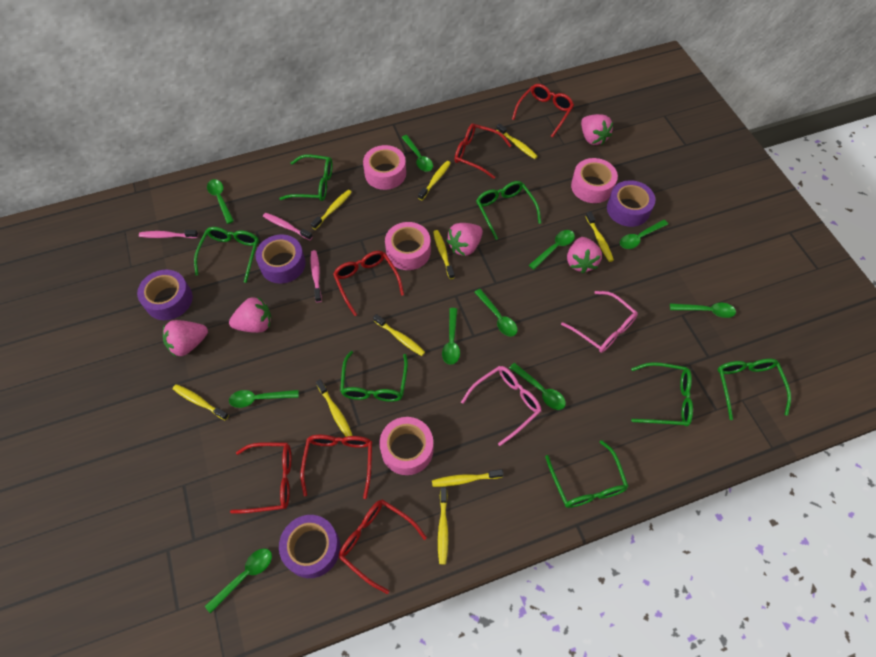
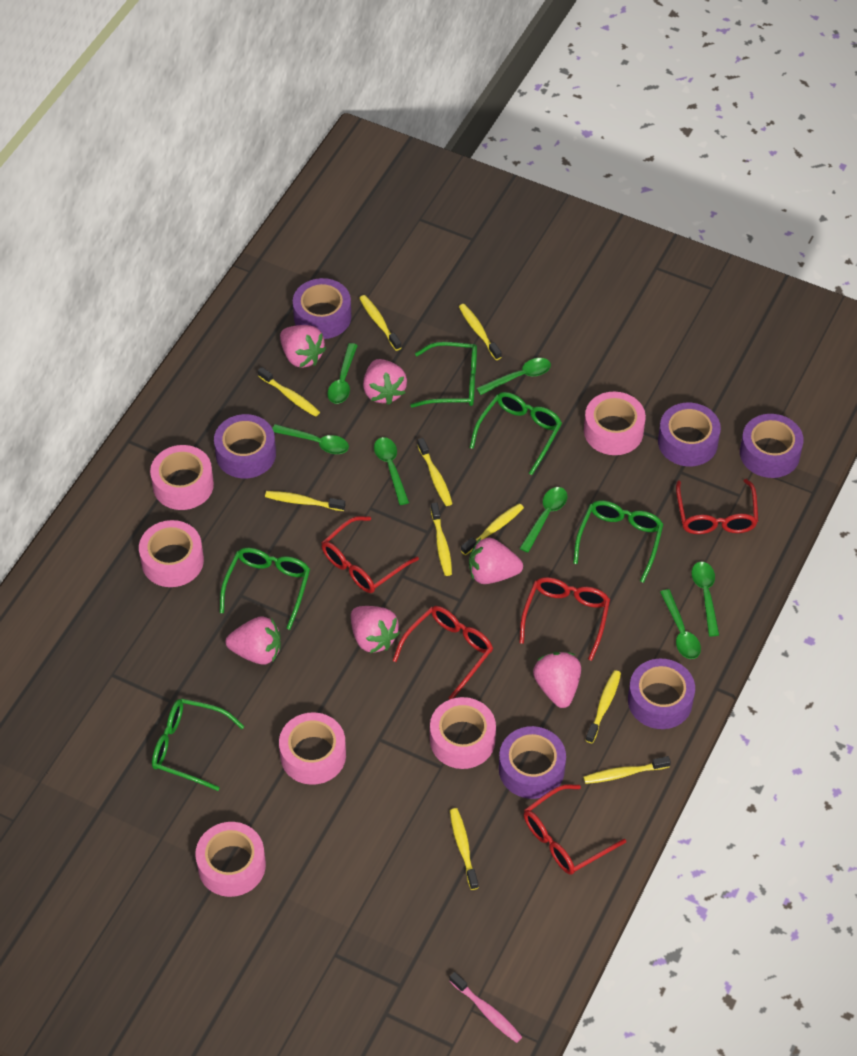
green glasses: 7 -> 5
green spoon: 10 -> 7
pink glasses: 2 -> 0
pink strawberry: 5 -> 6
pink tape: 4 -> 6
pink toothbrush: 3 -> 1
purple tape: 4 -> 6
red glasses: 6 -> 5

